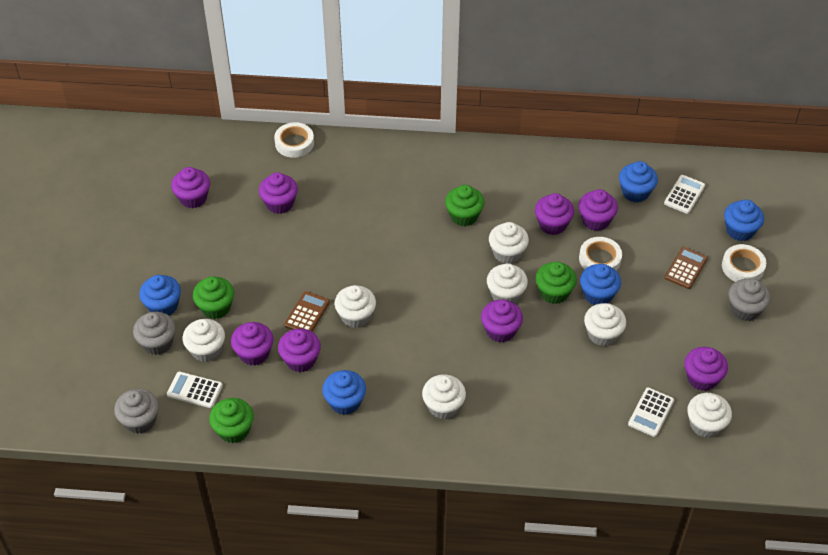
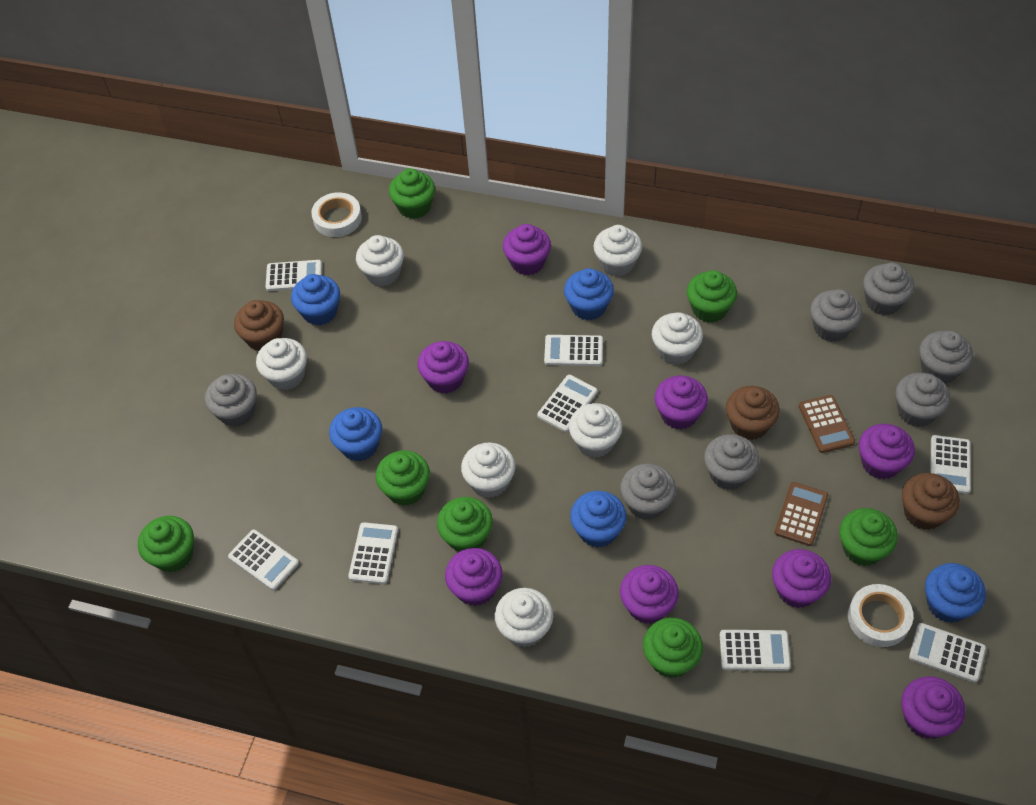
brown cupcake: 0 -> 3
green cupcake: 4 -> 7
grey cupcake: 3 -> 7
white calculator: 3 -> 8
white tape: 3 -> 2

